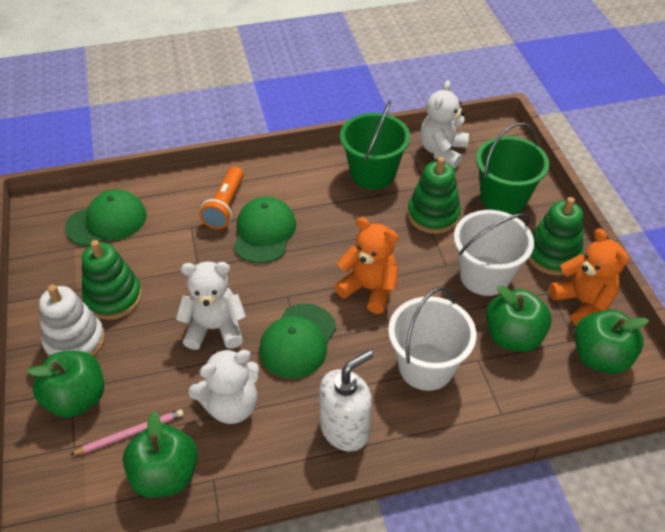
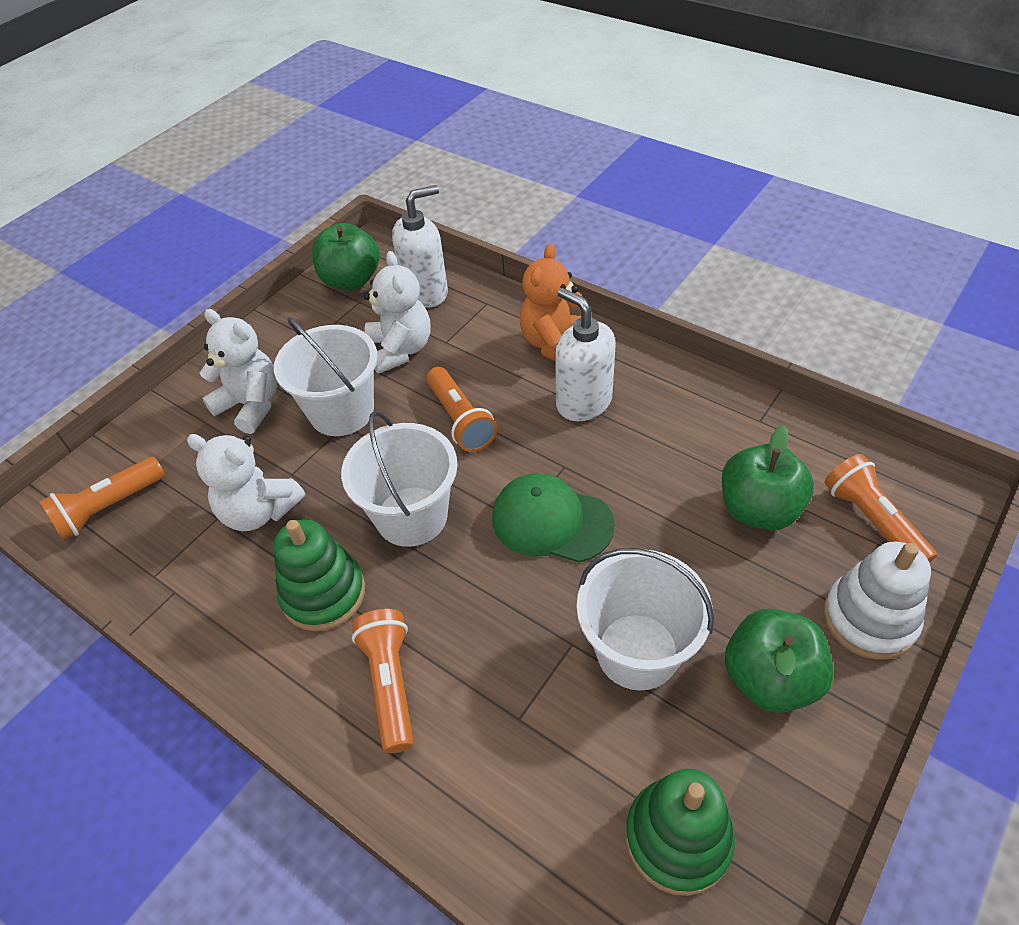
green apple: 4 -> 3
green bucket: 2 -> 0
green cap: 3 -> 1
green stacking toy: 3 -> 2
orange flashlight: 1 -> 4
orange teddy bear: 2 -> 1
pink pencil: 1 -> 0
white bucket: 2 -> 3
white soap dispenser: 1 -> 2

